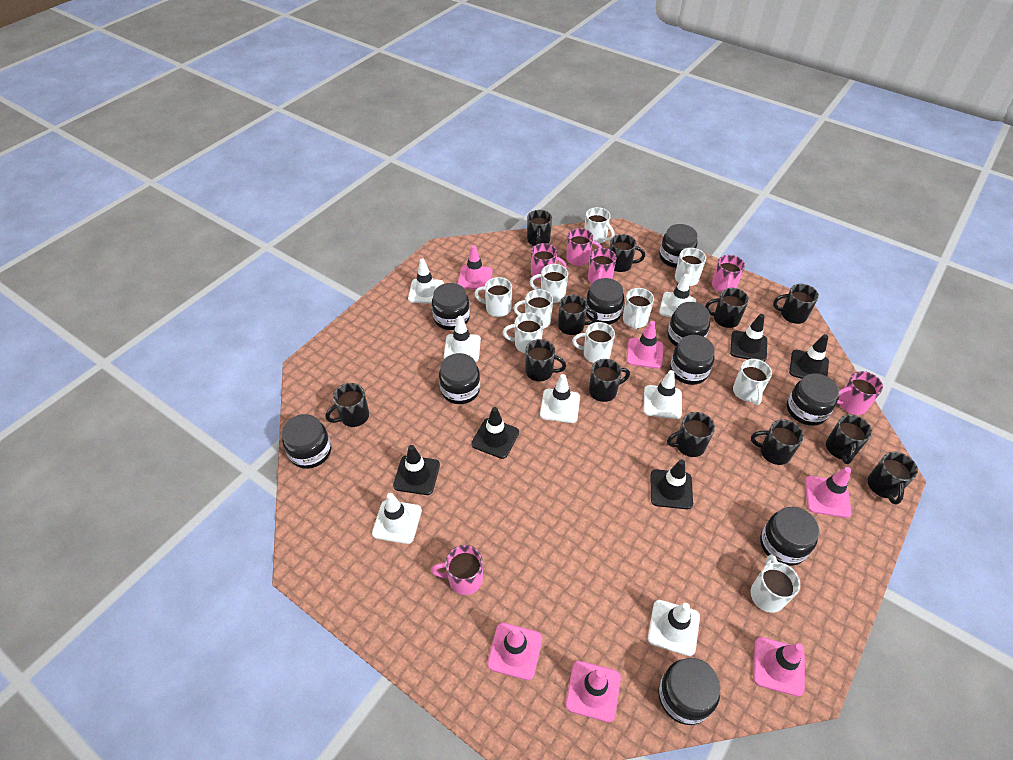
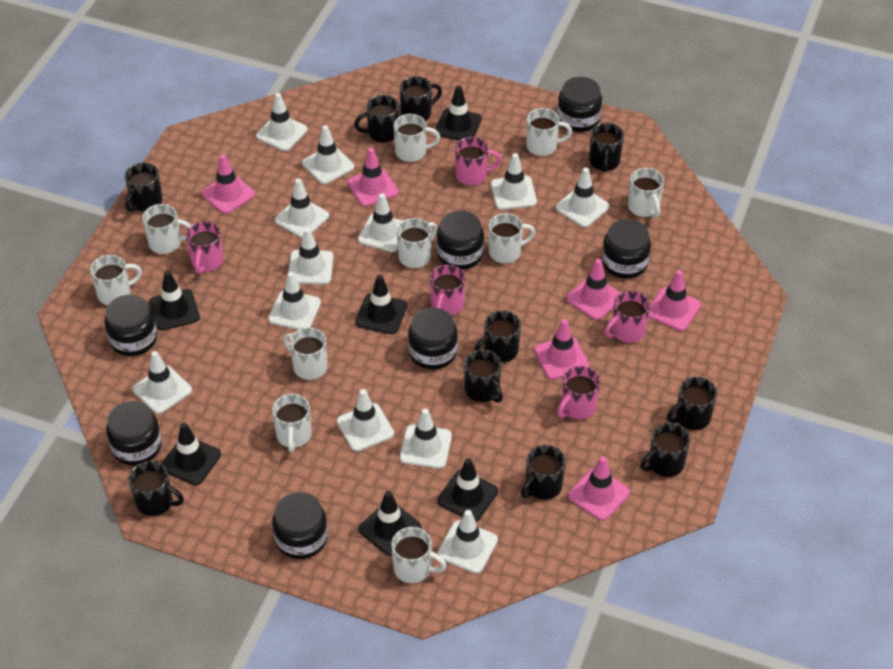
black jar: 10 -> 7
black mug: 12 -> 10
black traffic cone: 5 -> 6
pink mug: 6 -> 5
white traffic cone: 7 -> 12

